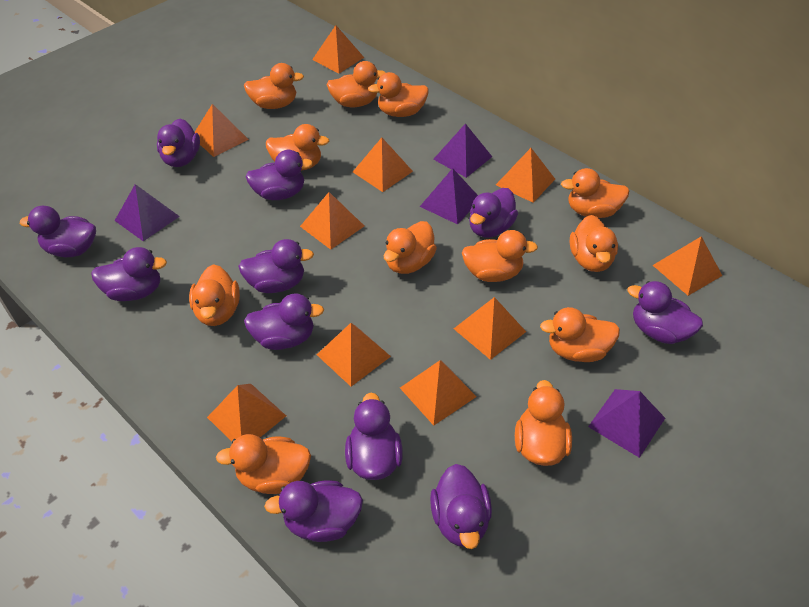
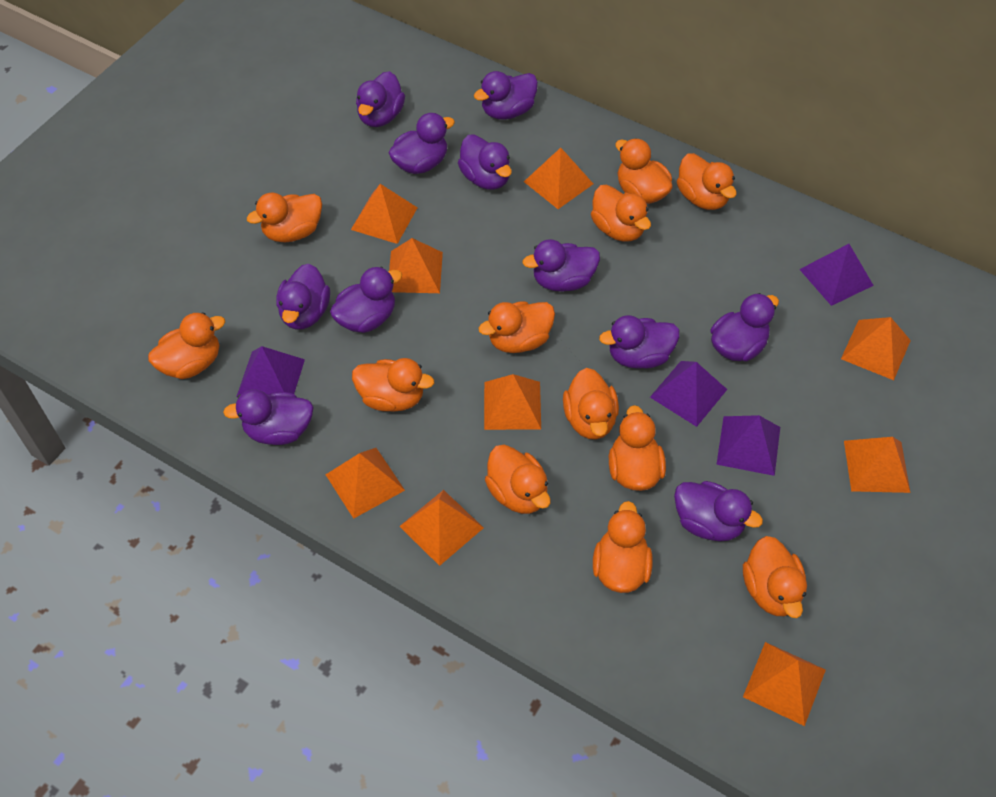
orange pyramid: 10 -> 9

